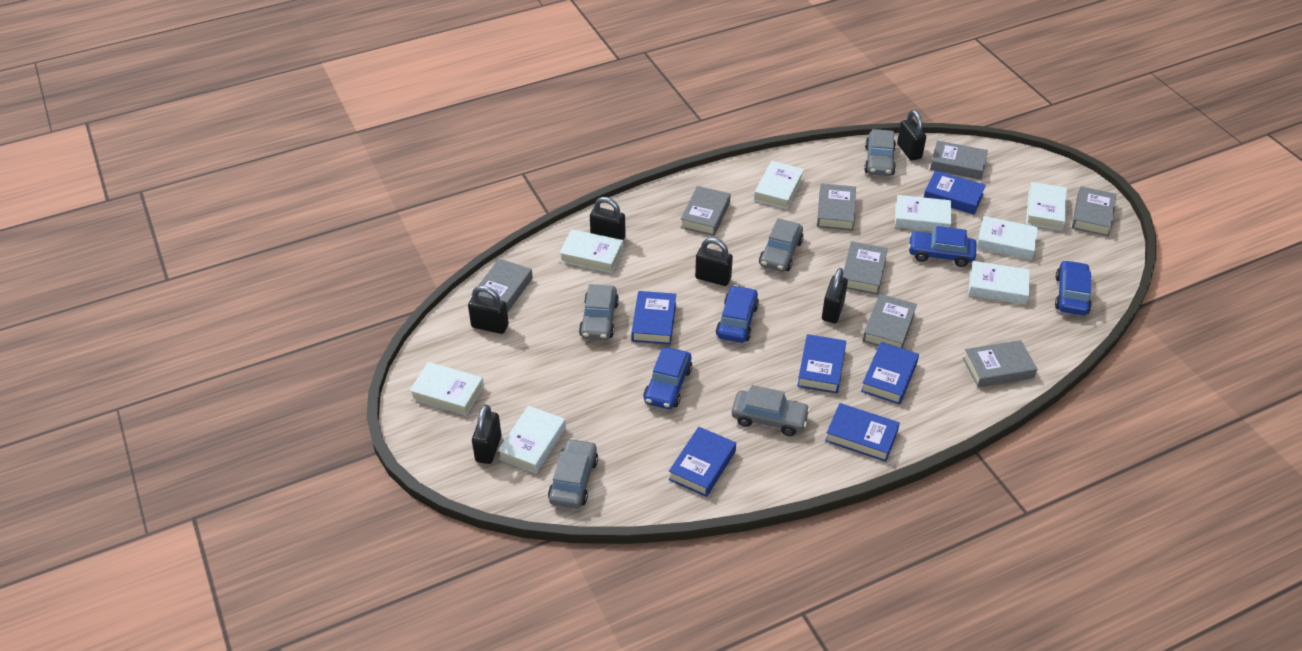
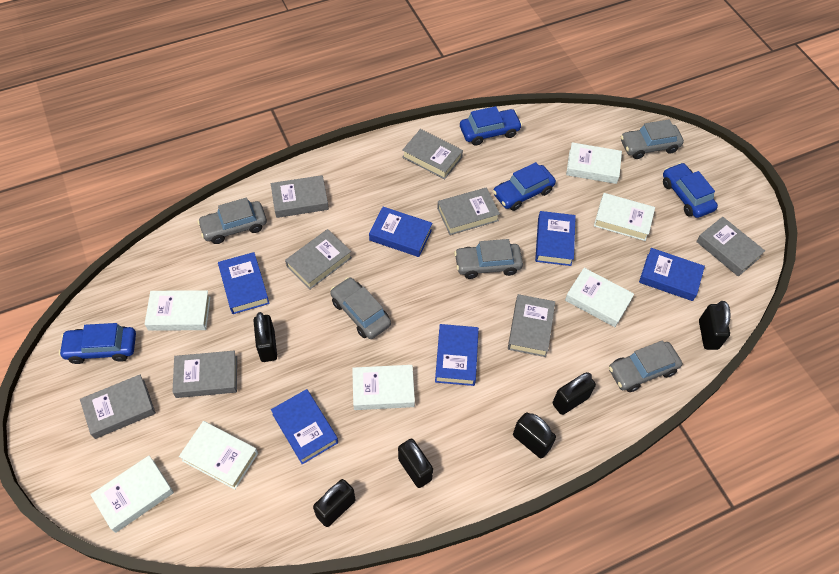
white book: 8 -> 7

